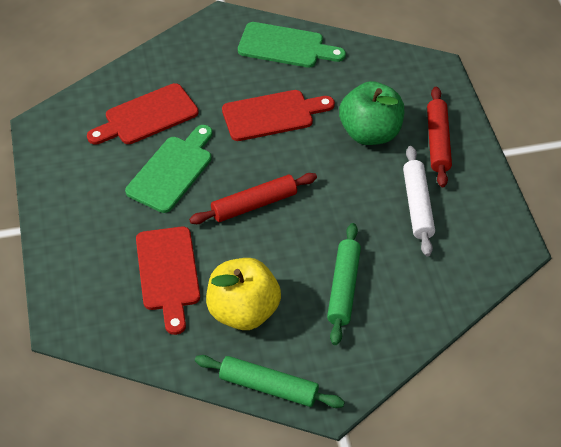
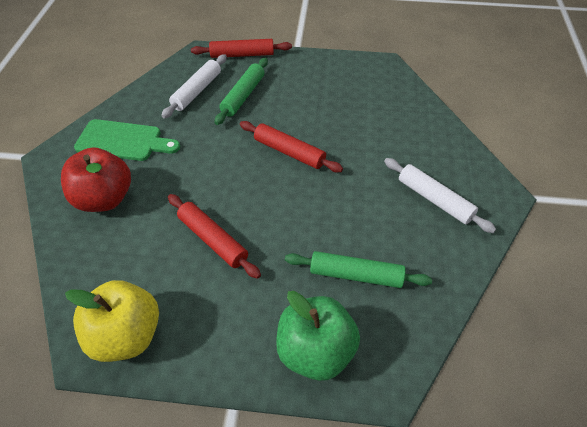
green cutting board: 2 -> 1
red apple: 0 -> 1
red cutting board: 3 -> 0
red rolling pin: 2 -> 3
white rolling pin: 1 -> 2

